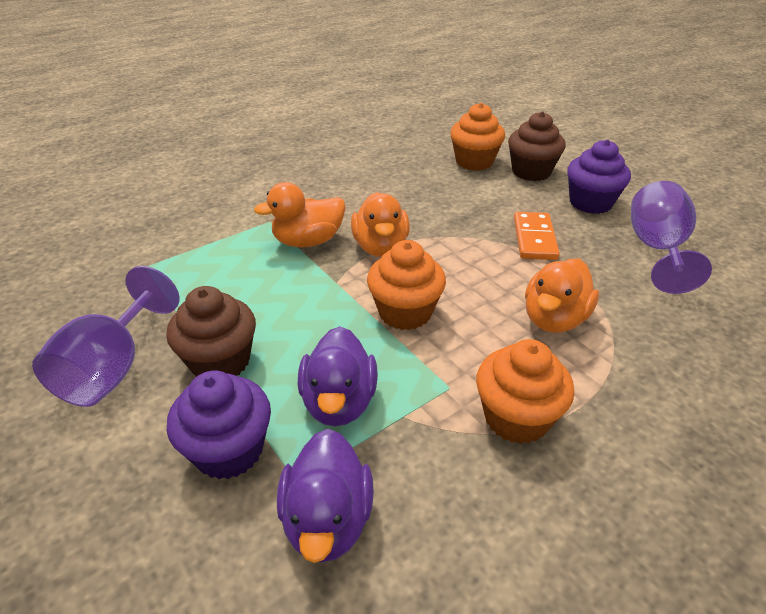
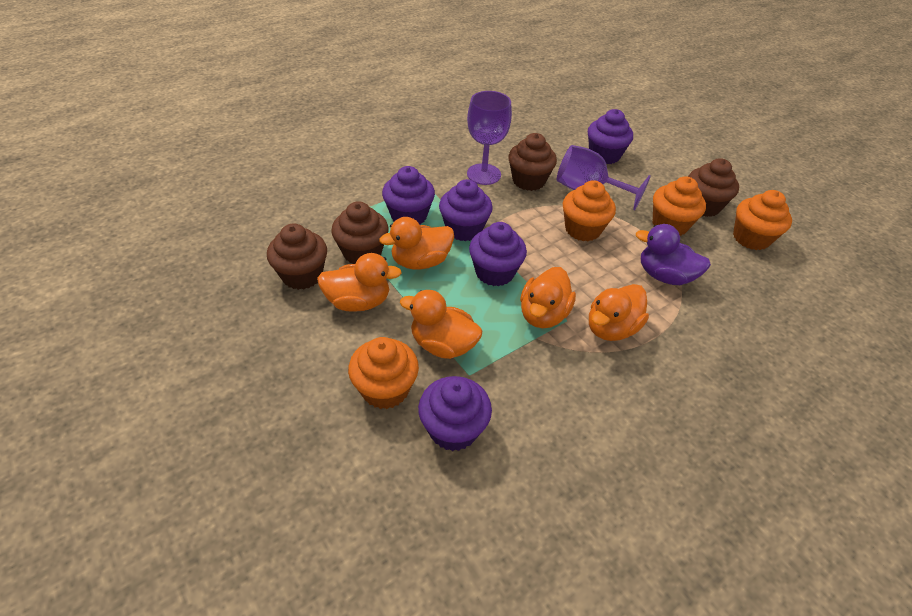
brown cupcake: 2 -> 4
orange cupcake: 3 -> 4
orange domino: 1 -> 0
orange duck: 3 -> 5
purple cupcake: 2 -> 5
purple duck: 2 -> 1

